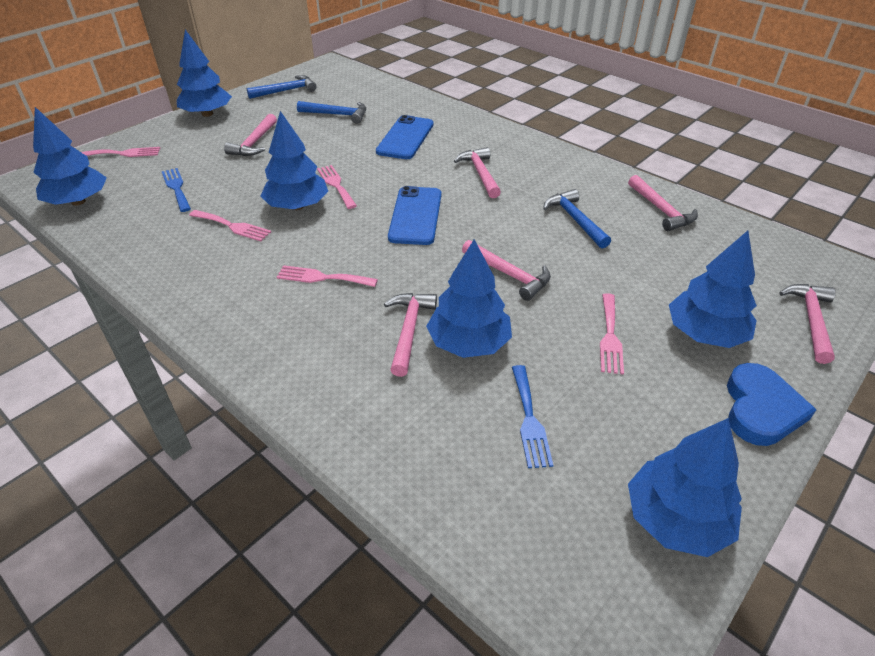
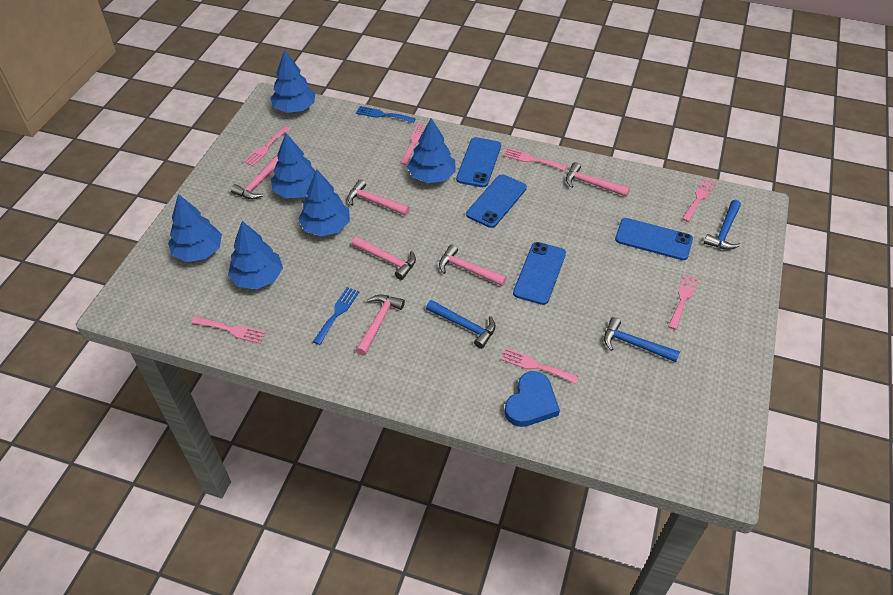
blue phone: 2 -> 4
pink fork: 5 -> 7

